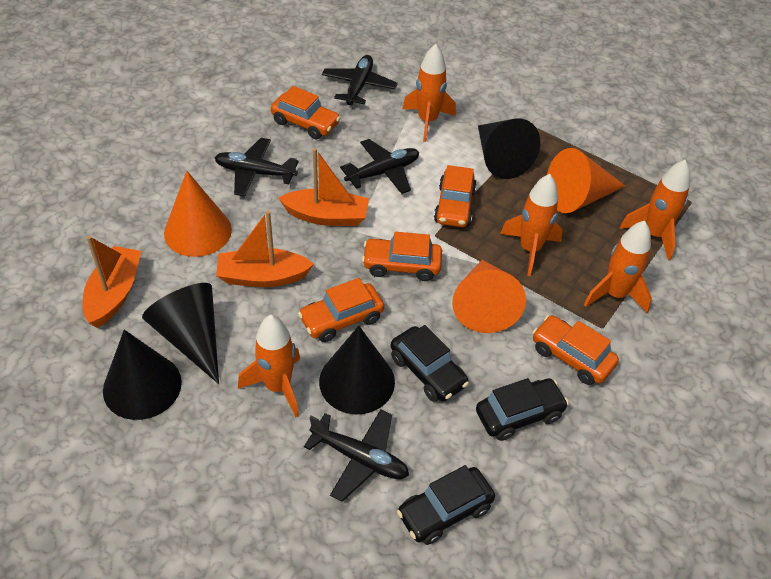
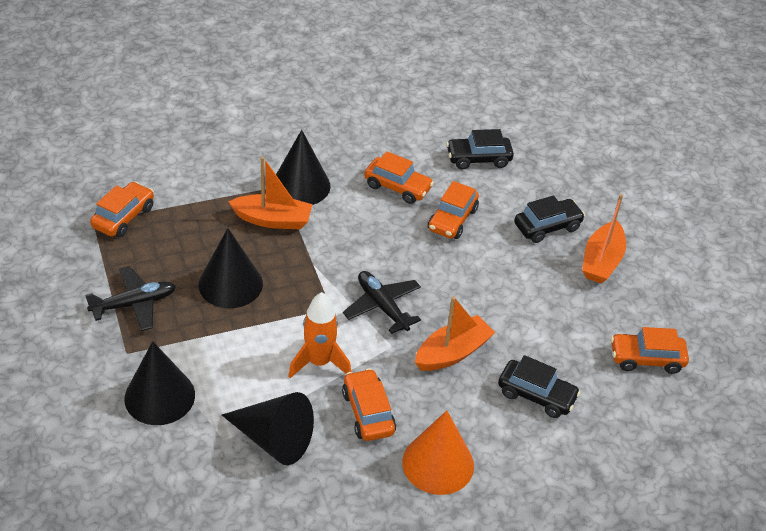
black plane: 4 -> 2
orange cone: 3 -> 1
orange rocket: 5 -> 1

